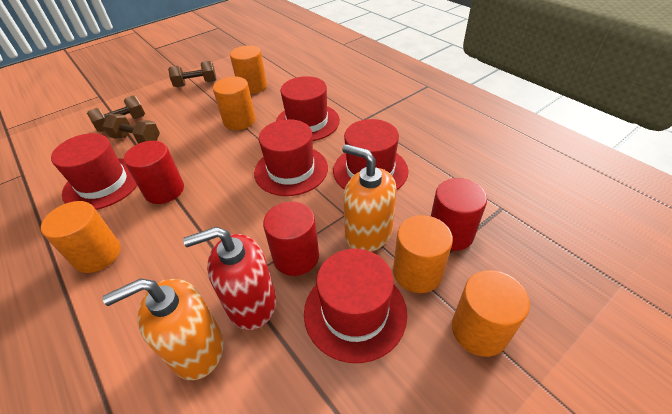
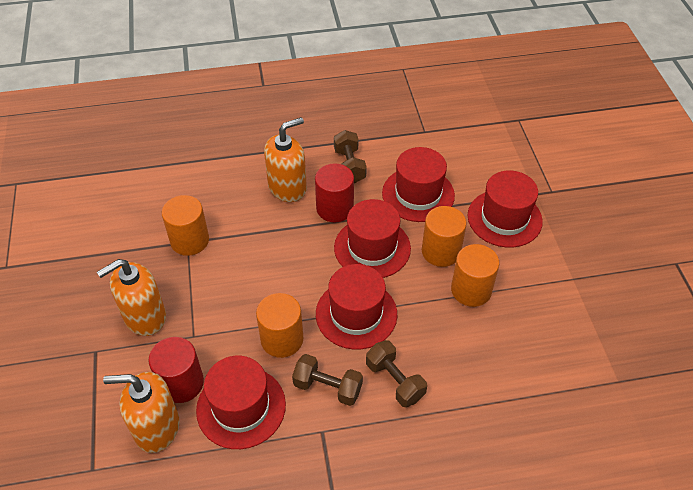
orange cylinder: 5 -> 4
orange soap dispenser: 2 -> 3
red cylinder: 3 -> 2
red soap dispenser: 1 -> 0

